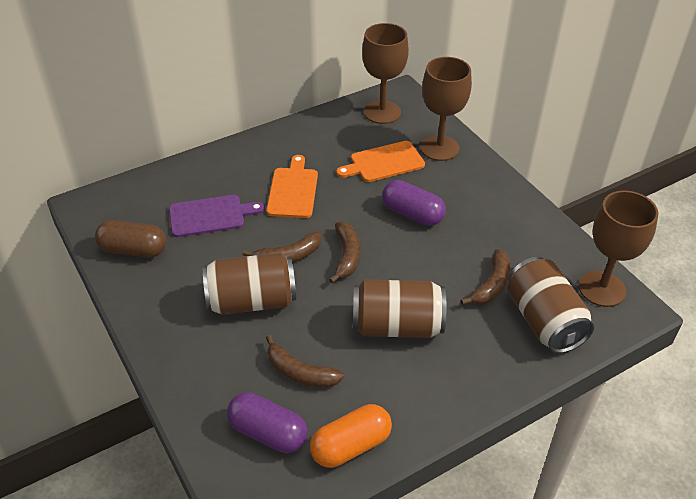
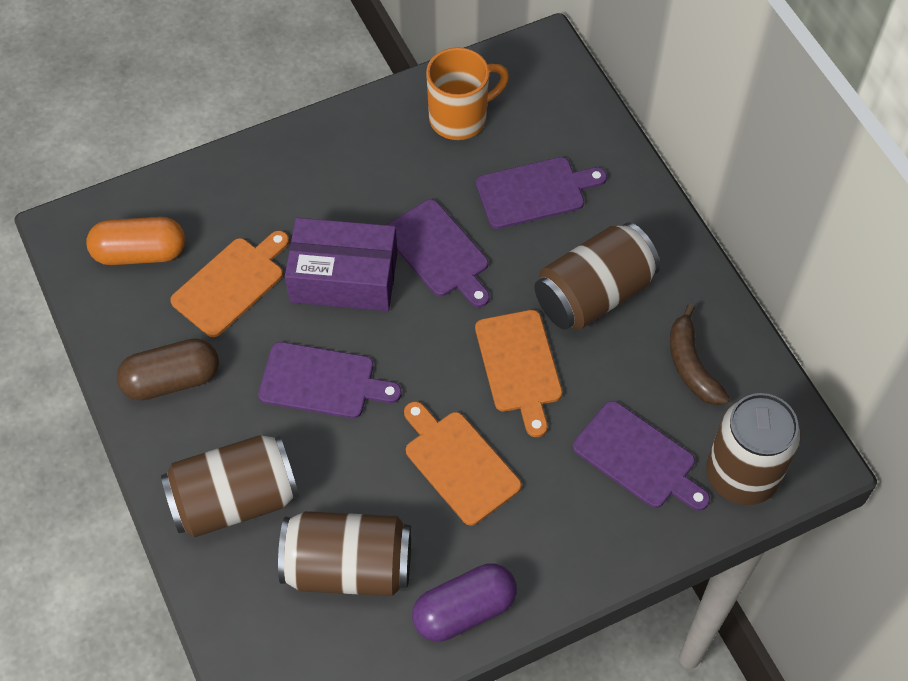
brown banana: 4 -> 1
brown can: 3 -> 4
brown goblet: 3 -> 0
orange cutting board: 2 -> 3
orange mug: 0 -> 1
purple box: 0 -> 1
purple capsule: 2 -> 1
purple cutting board: 1 -> 4

